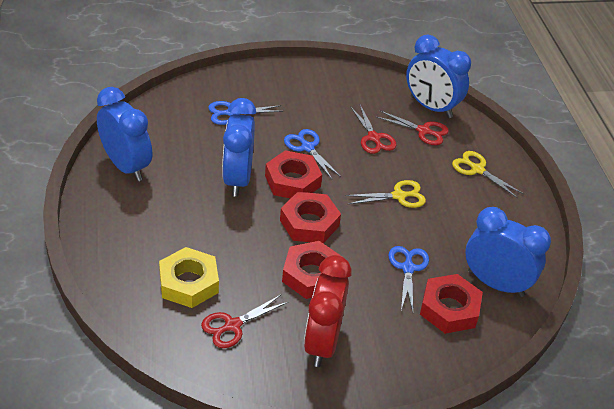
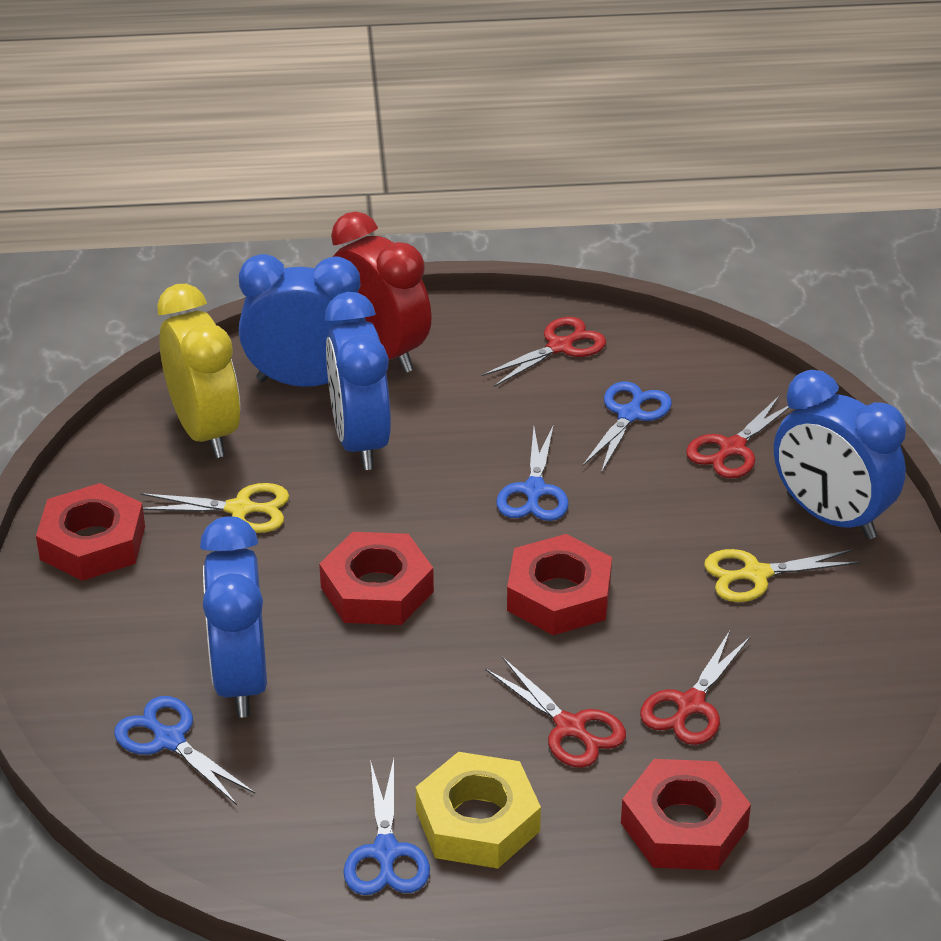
blue scissors: 3 -> 4
red scissors: 3 -> 4
yellow clock: 0 -> 1

